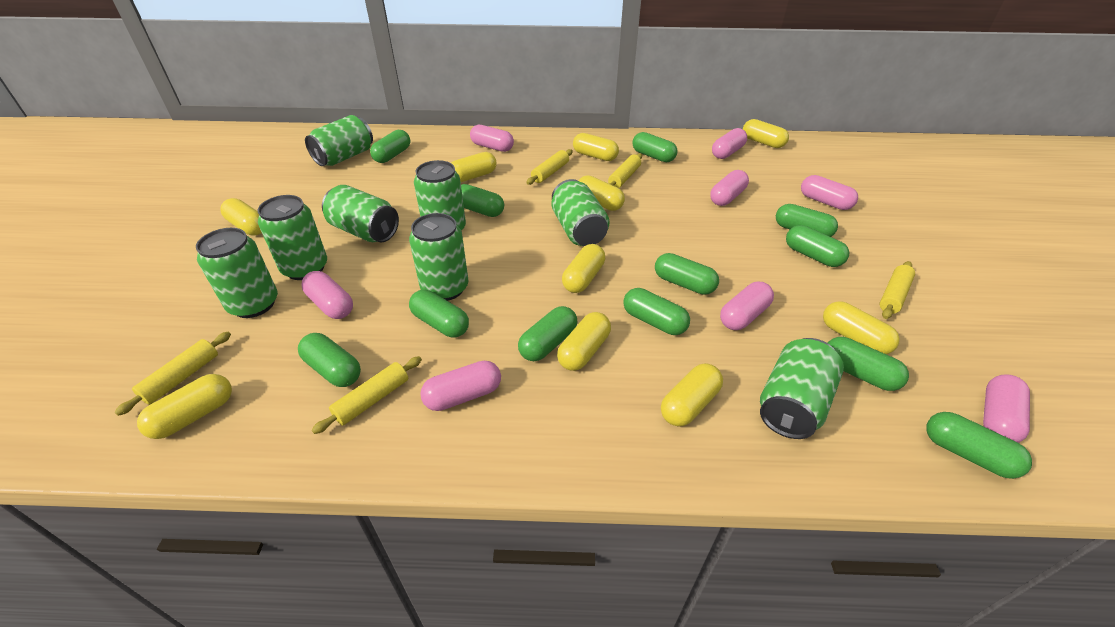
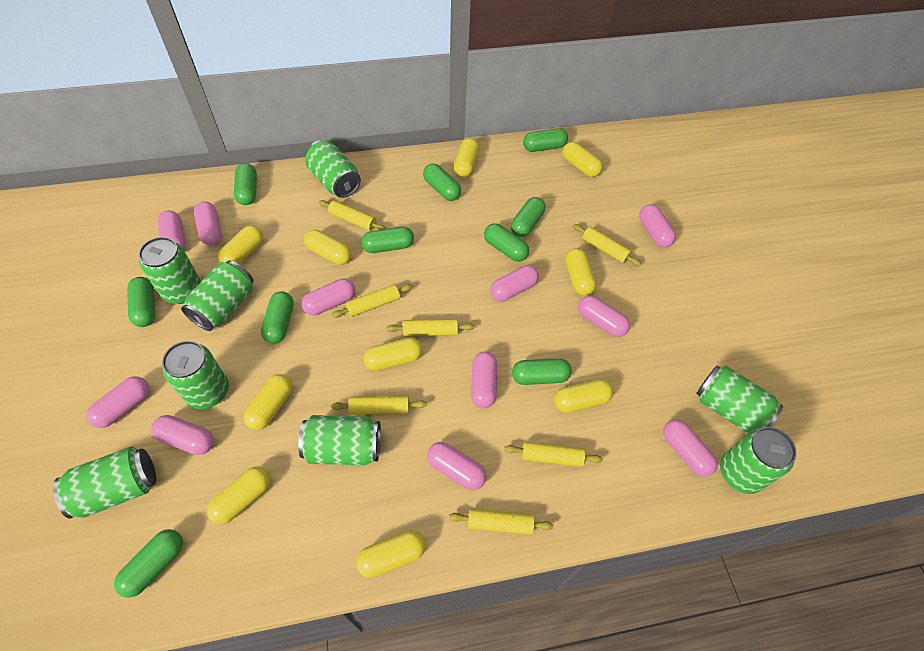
green capsule: 12 -> 10
pink capsule: 8 -> 11
yellow rolling pin: 5 -> 7

